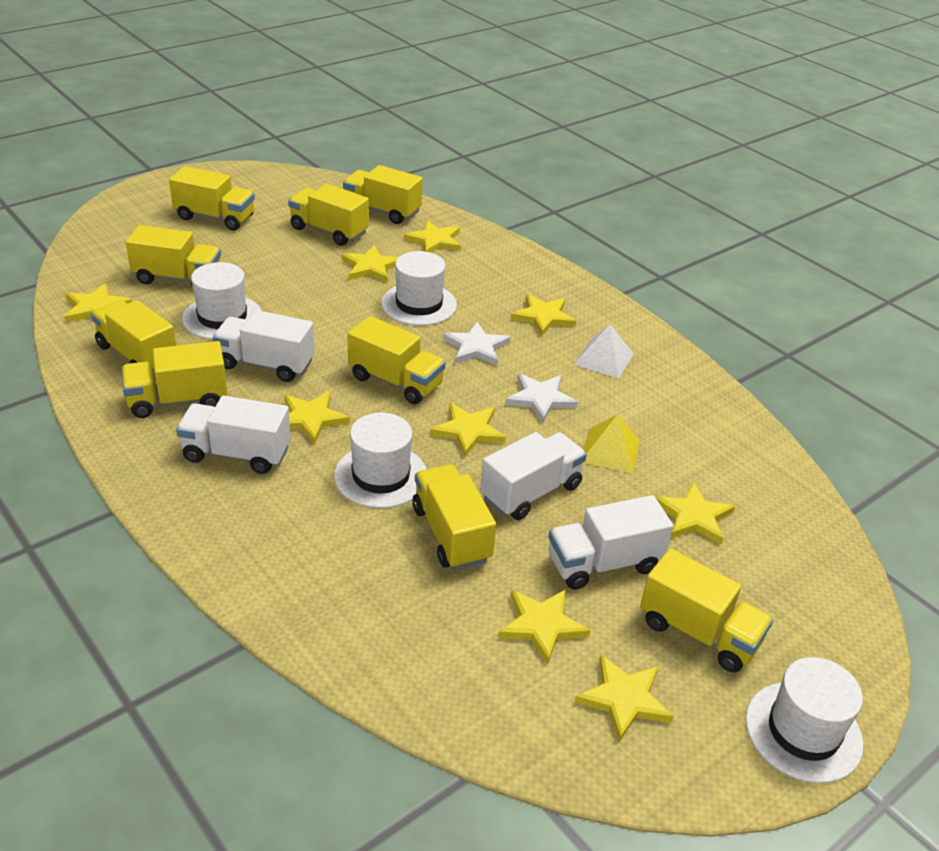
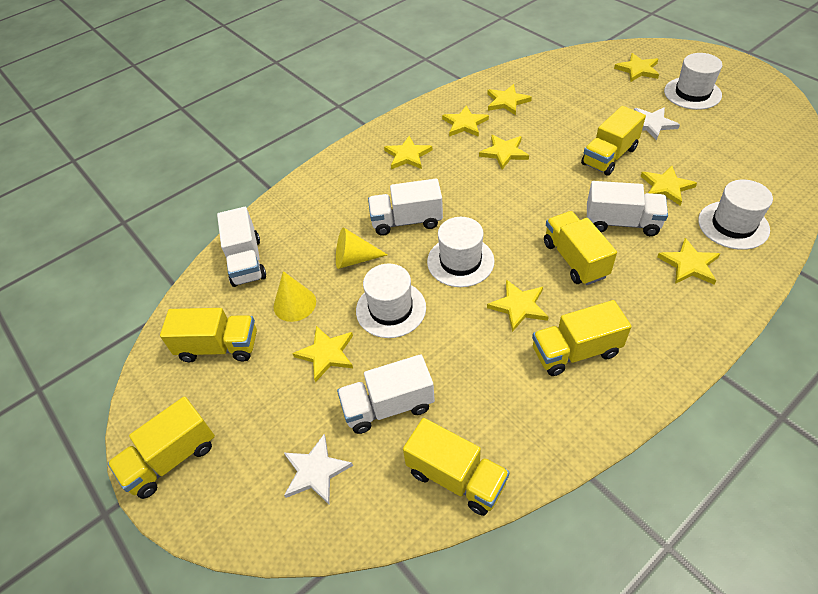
white pyramid: 1 -> 0
yellow cone: 0 -> 2
yellow pyramid: 1 -> 0
yellow truck: 9 -> 6

